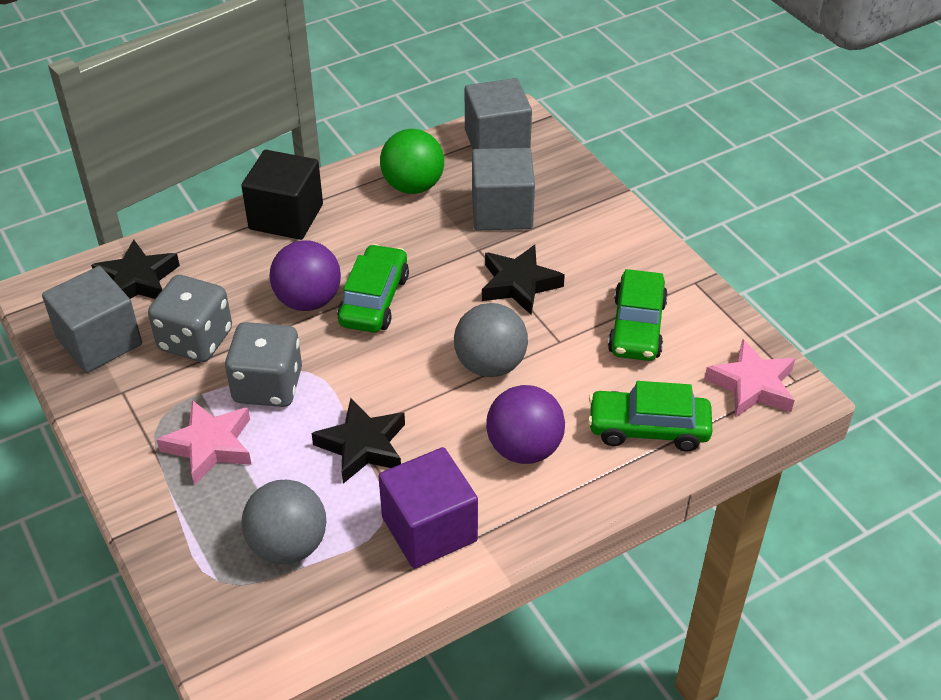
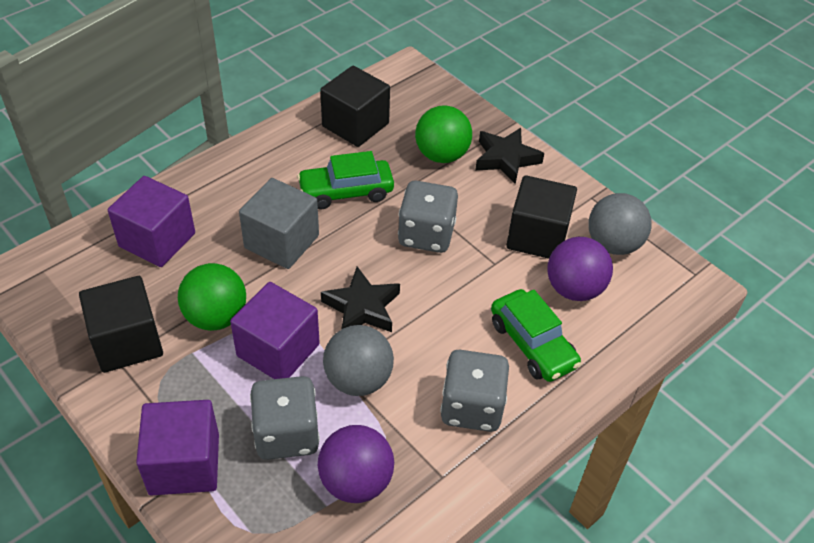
black cube: 1 -> 3
black star: 3 -> 2
green ball: 1 -> 2
green car: 3 -> 2
grey cube: 3 -> 1
grey dice: 2 -> 3
pink star: 2 -> 0
purple cube: 1 -> 3

